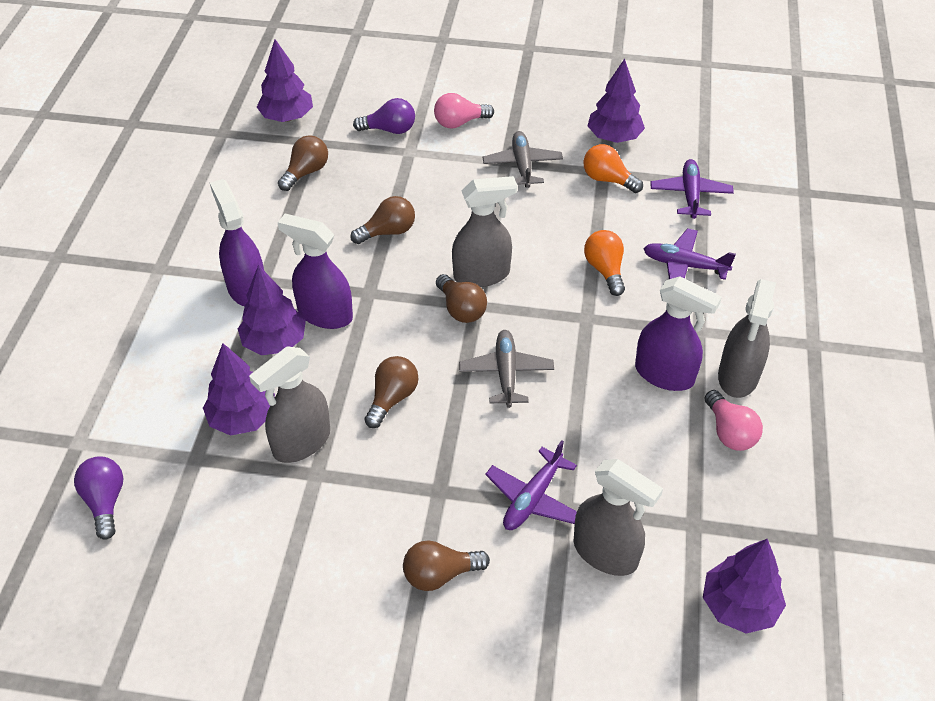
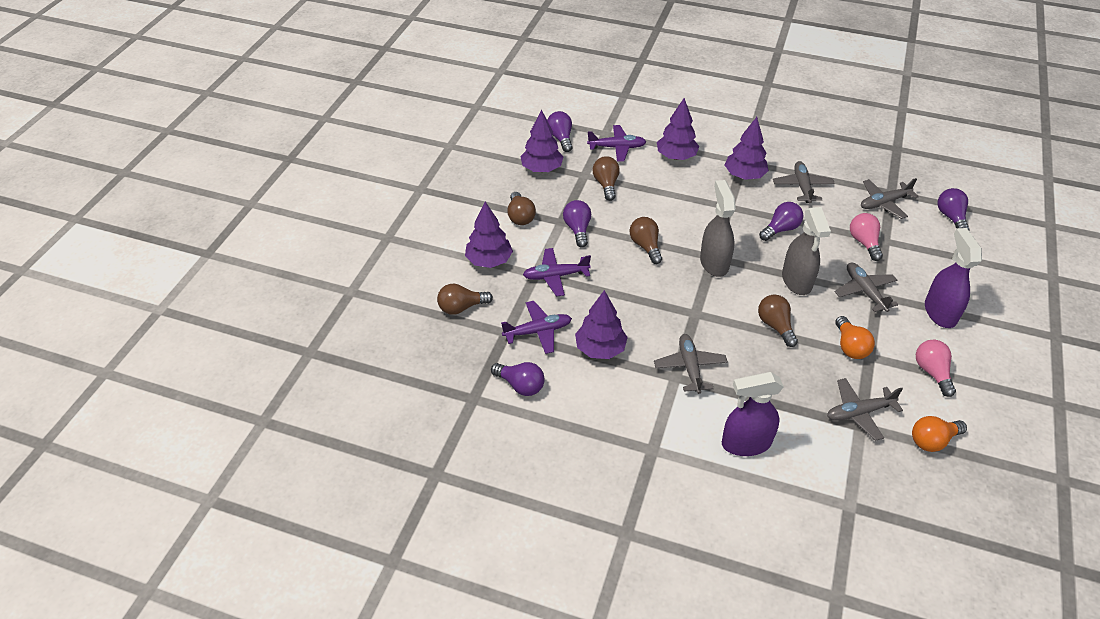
grey plane: 2 -> 5
grey spray bottle: 4 -> 2
purple light bulb: 2 -> 5
purple spray bottle: 3 -> 2

